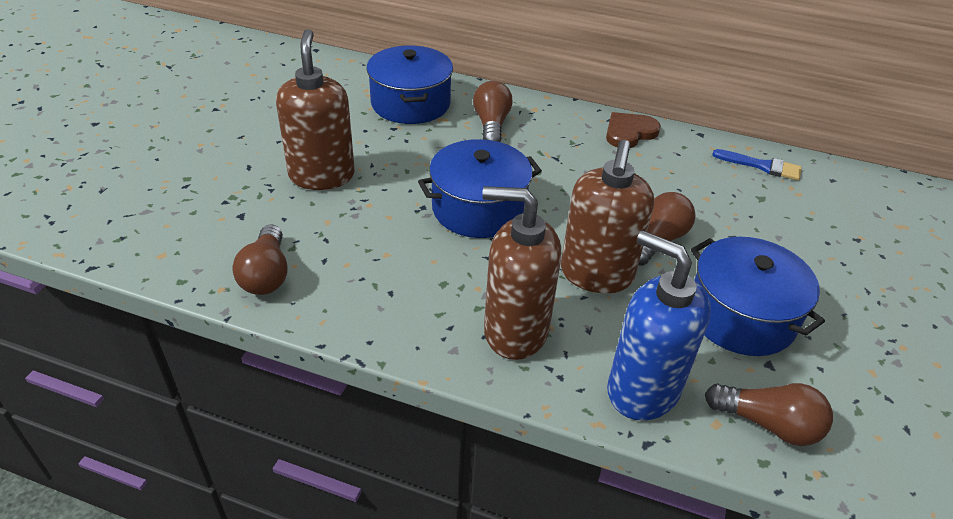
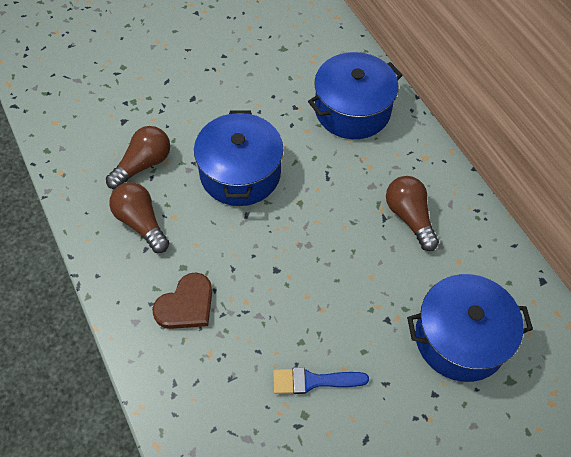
blue soap dispenser: 1 -> 0
brown light bulb: 4 -> 3
brown soap dispenser: 3 -> 0

